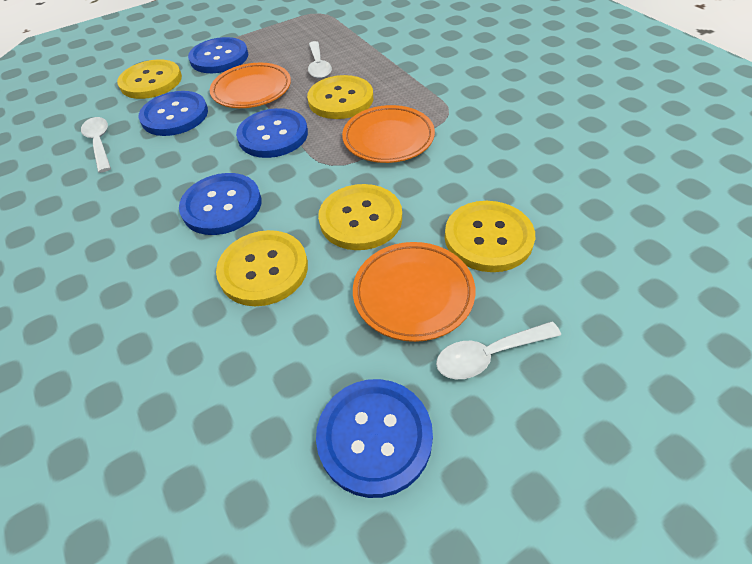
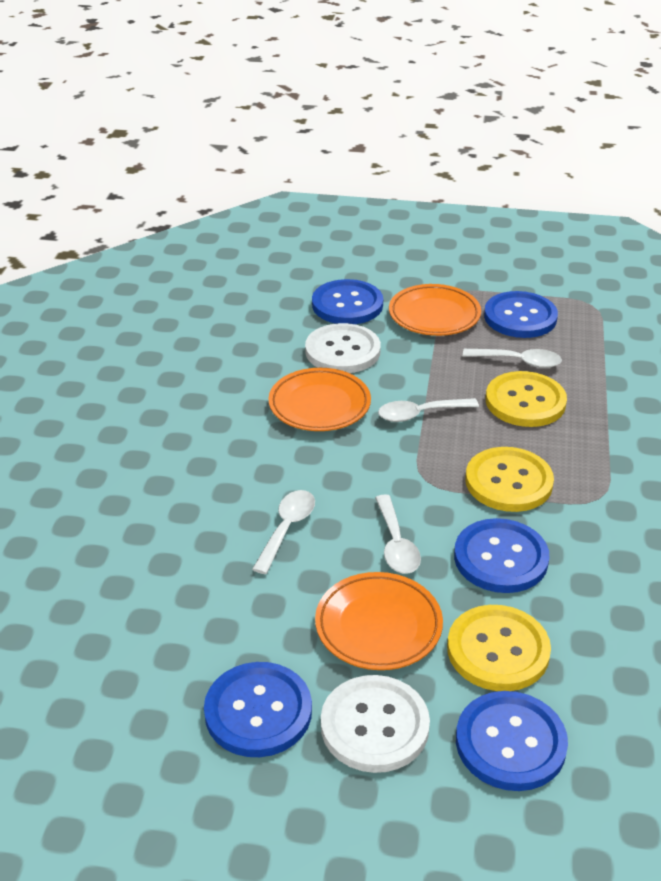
white button: 0 -> 2
white spoon: 3 -> 4
yellow button: 5 -> 3

